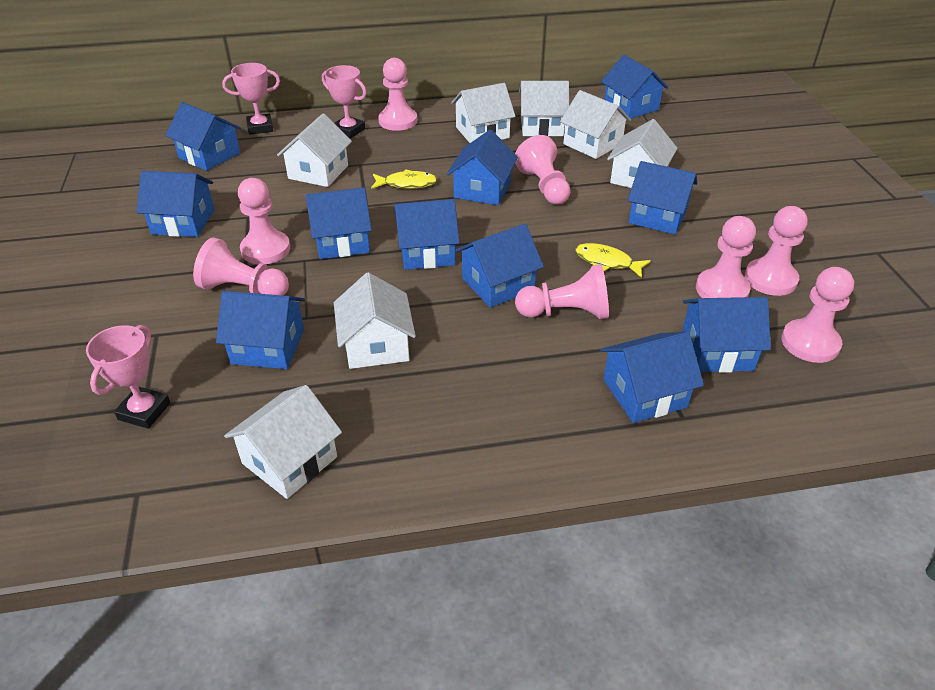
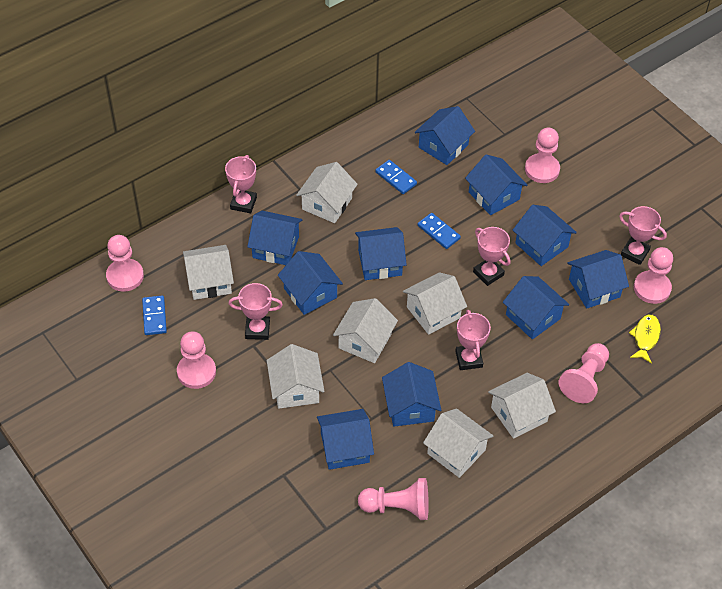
blue domino: 0 -> 3
blue house: 11 -> 10
pink pawn: 8 -> 6
pink trophy: 3 -> 5
yellow fish: 2 -> 1

